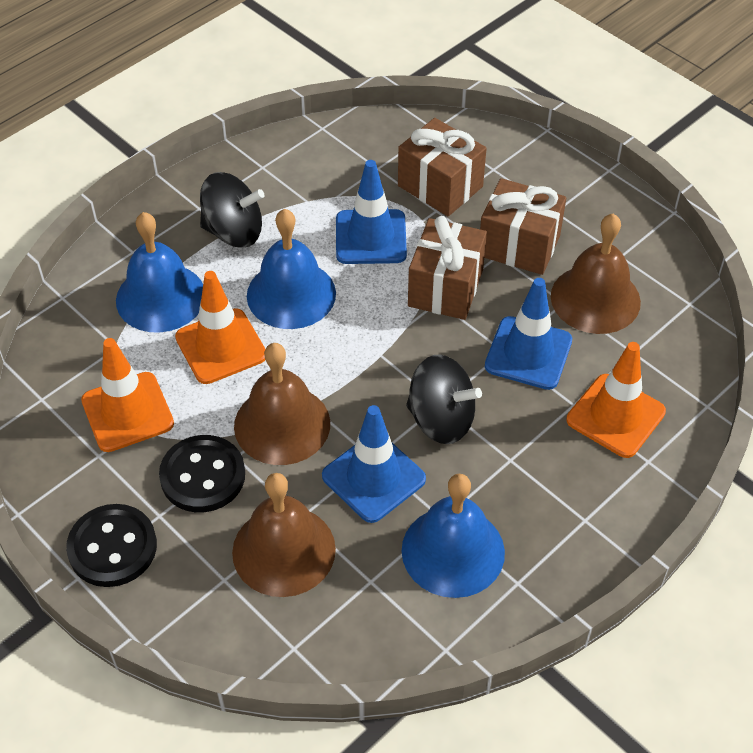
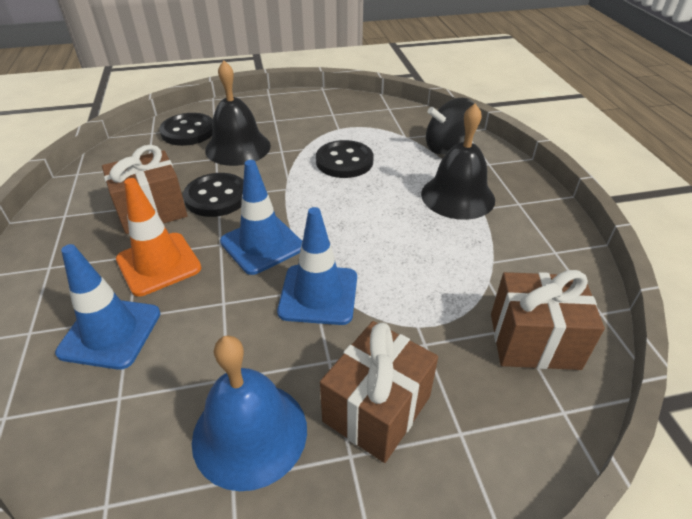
black bell: 0 -> 2
black button: 2 -> 3
black spinning top: 2 -> 1
blue bell: 3 -> 1
brown bell: 3 -> 0
orange traffic cone: 3 -> 1

